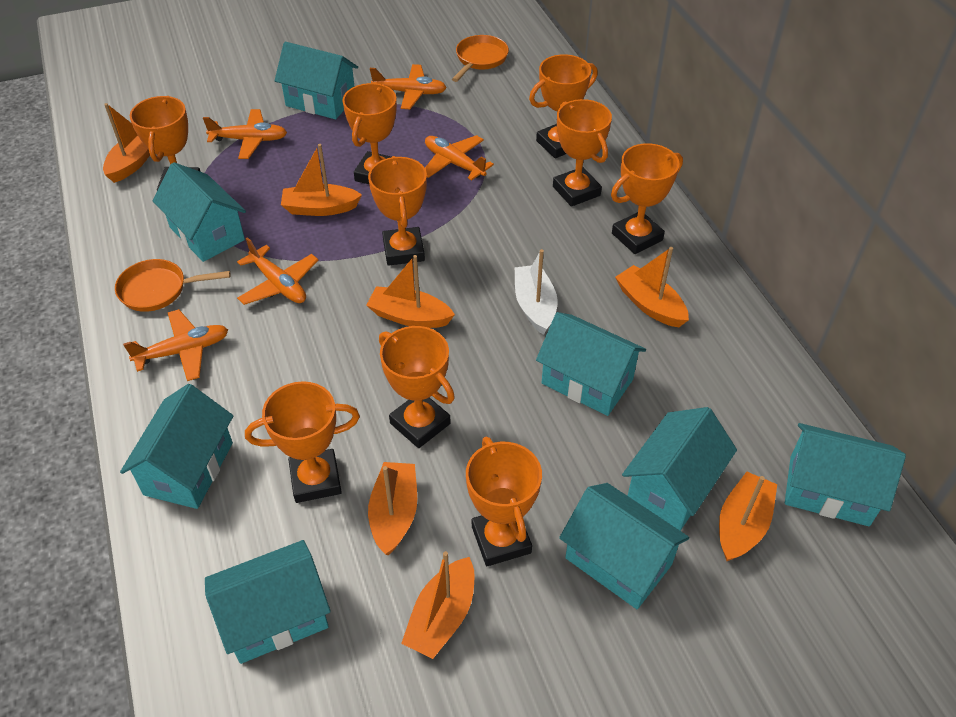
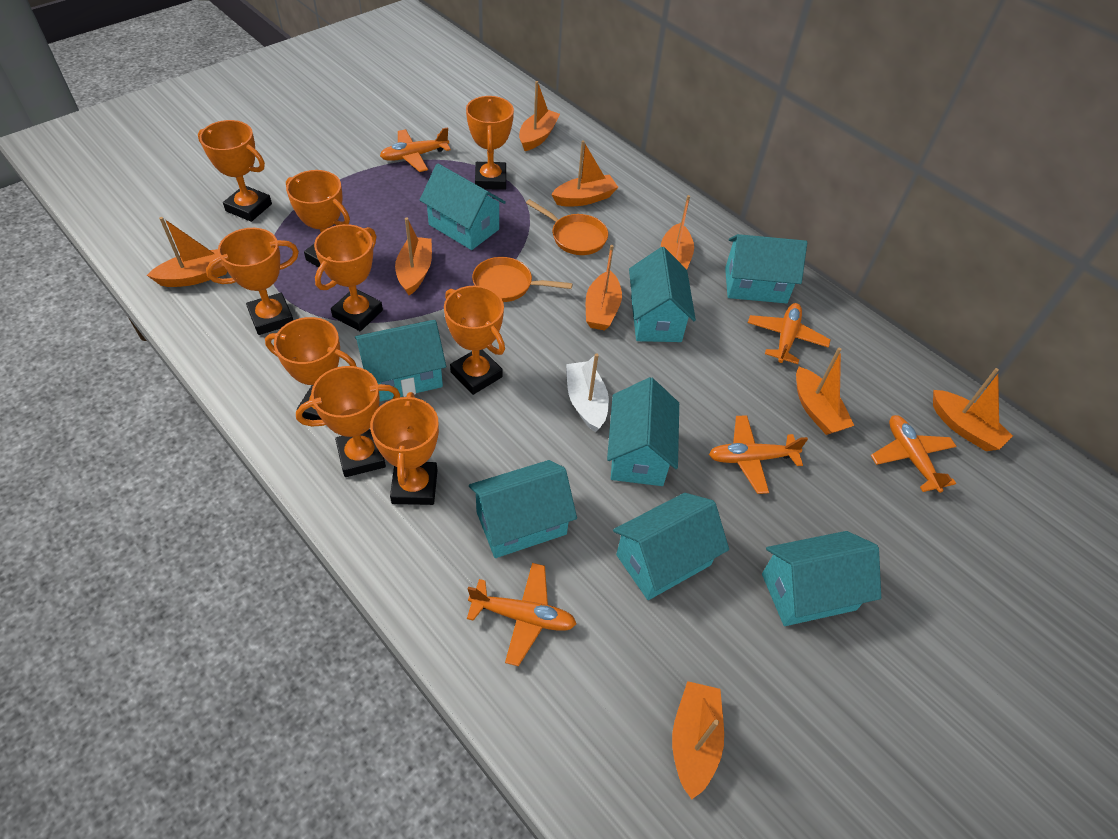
orange boat: 7 -> 9

